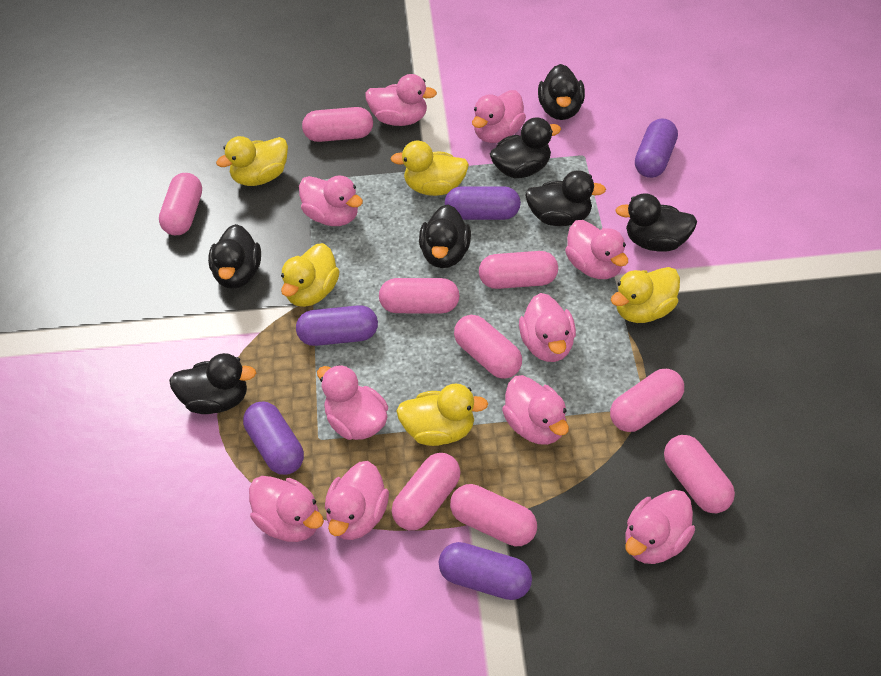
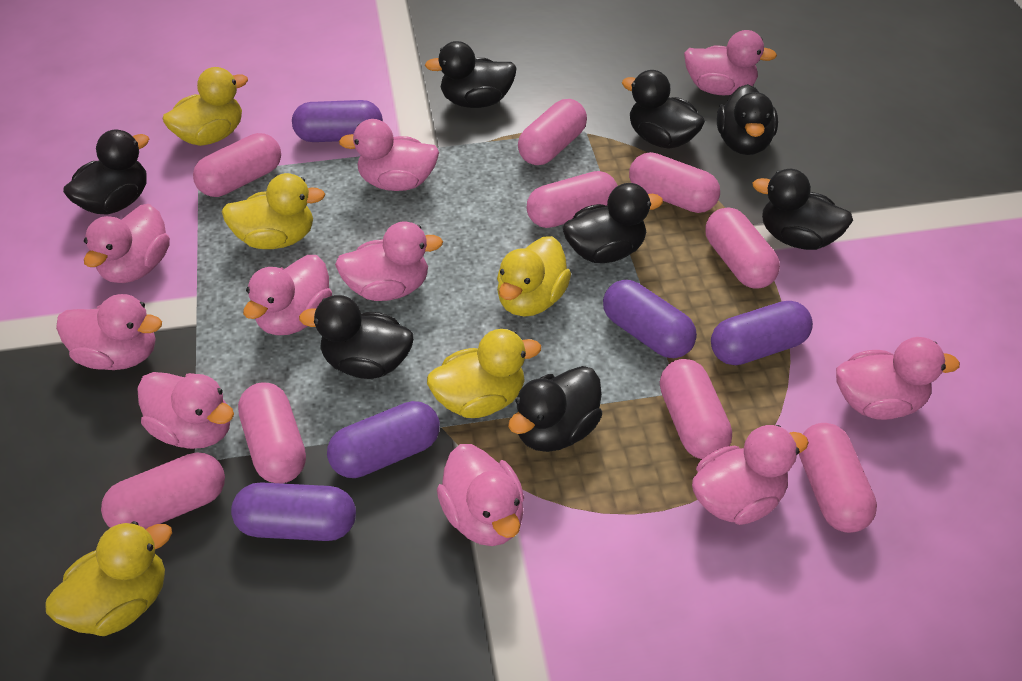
black duck: 7 -> 8

